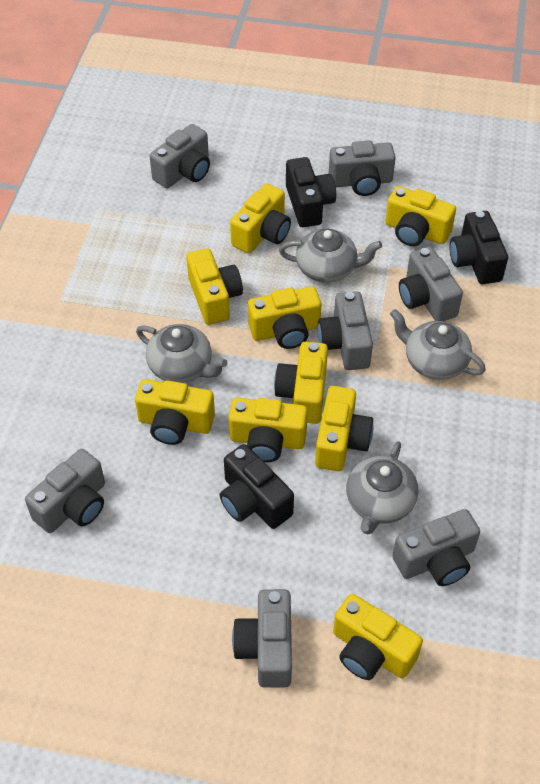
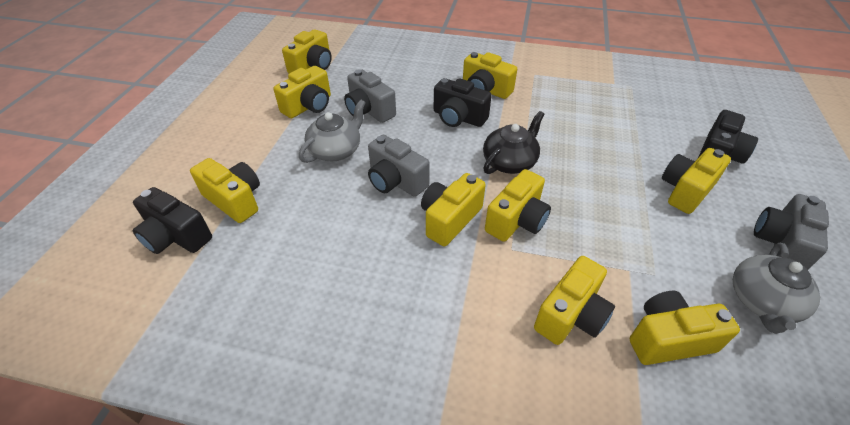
black teapot: 0 -> 1
grey camera: 7 -> 3
grey teapot: 4 -> 2

